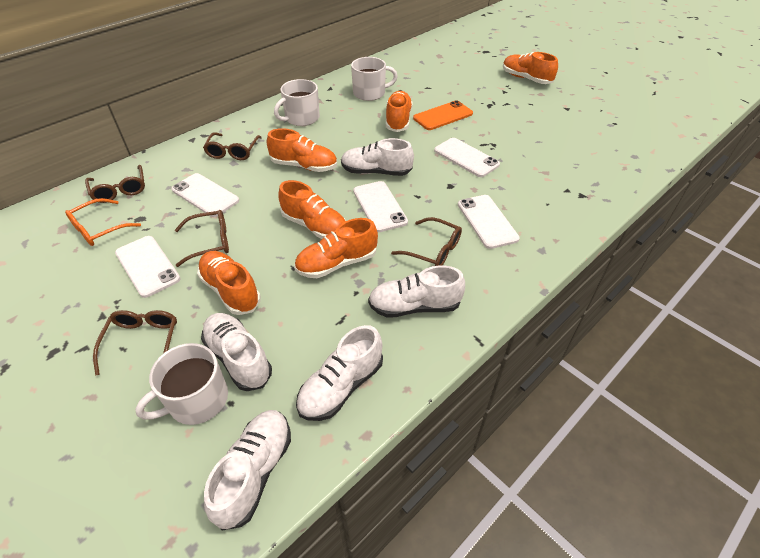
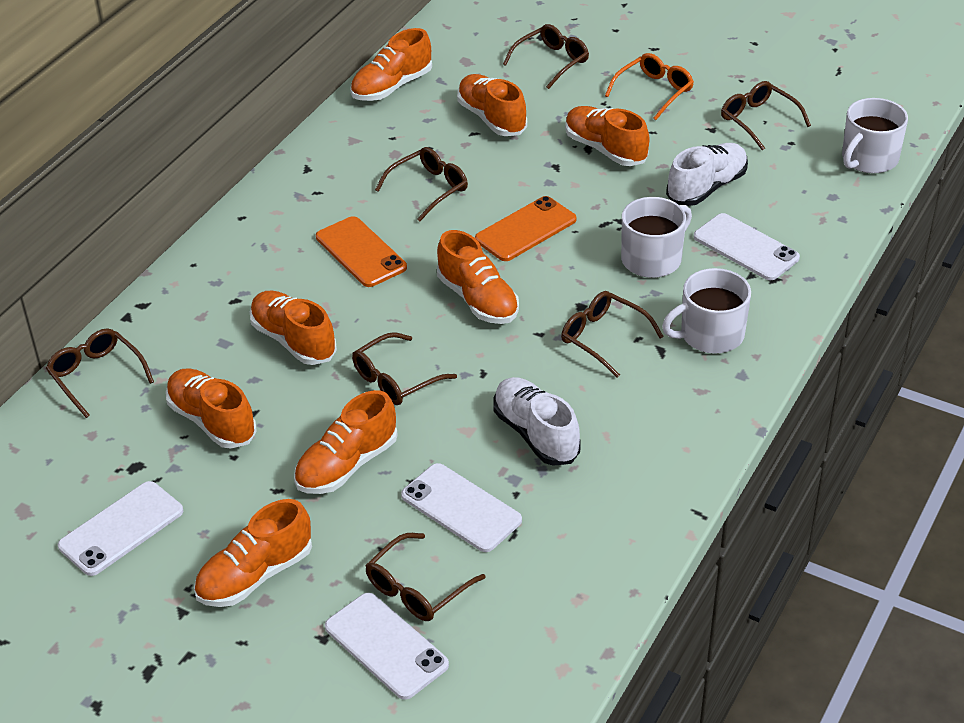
brown glasses: 5 -> 7
orange phone: 1 -> 2
orange shoe: 6 -> 8
white phone: 5 -> 4
white shoe: 5 -> 2

